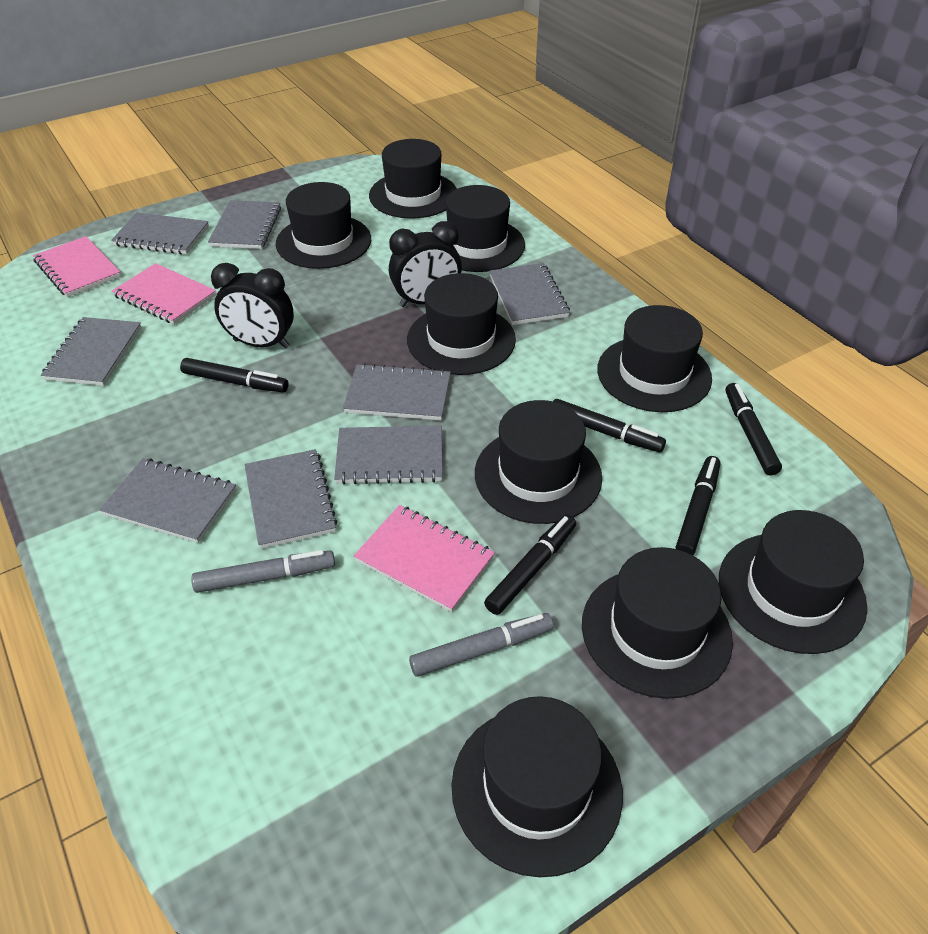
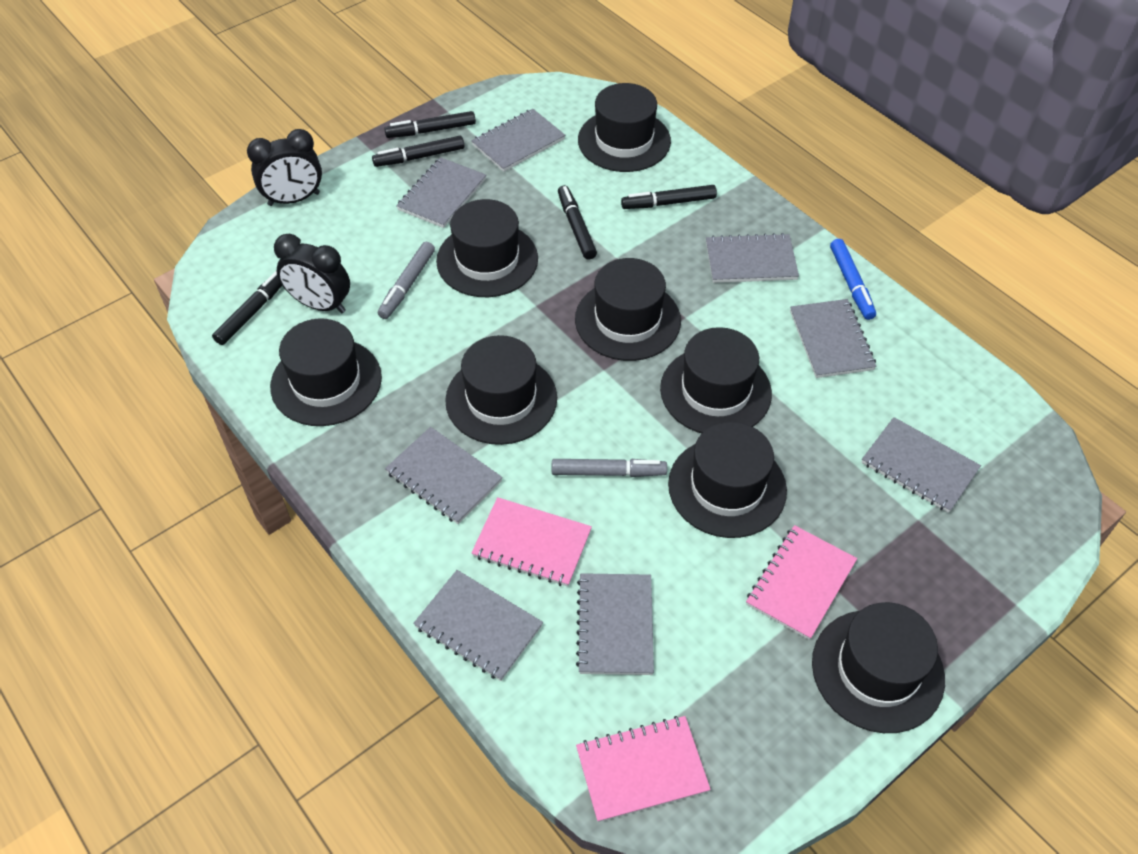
black hat: 9 -> 8
blue marker: 0 -> 1

